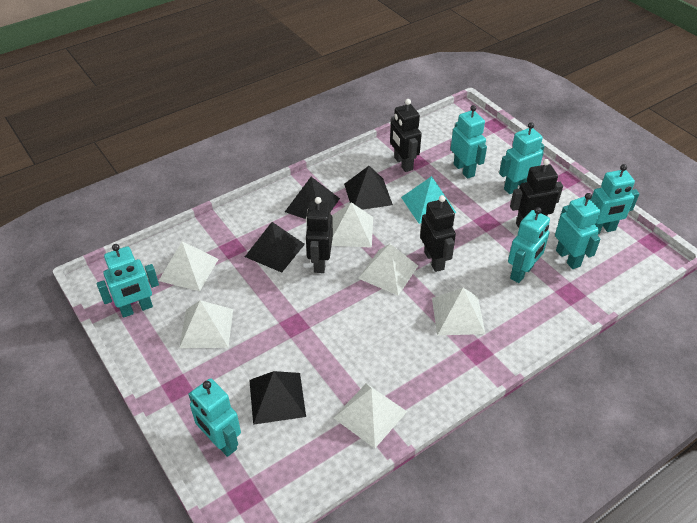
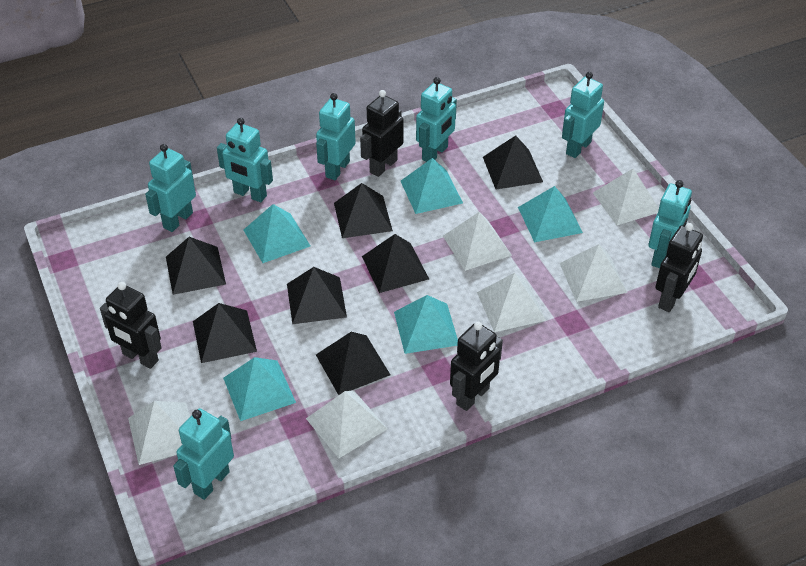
black pyramid: 4 -> 7
turquoise pyramid: 1 -> 5

